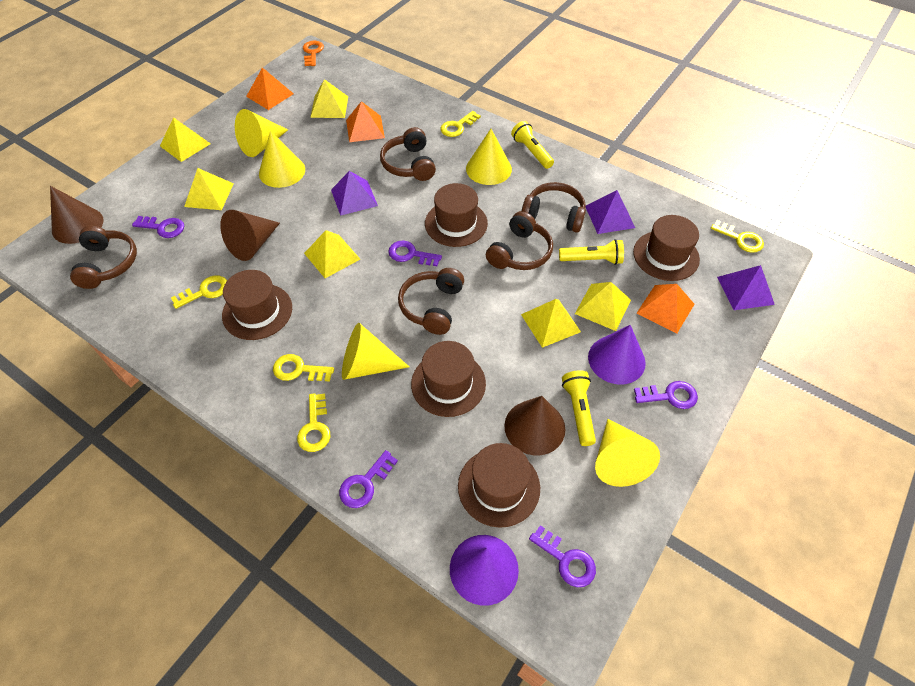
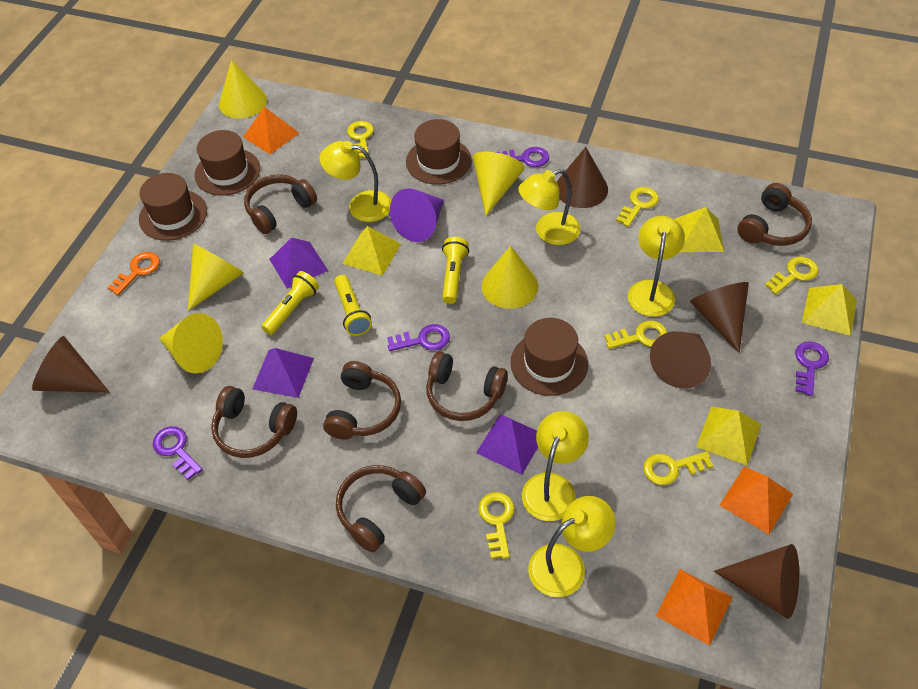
brown cone: 3 -> 5
brown hat: 5 -> 4
brown headphones: 5 -> 6
purple cone: 2 -> 1
purple key: 5 -> 4
yellow key: 5 -> 6
yellow lamp: 0 -> 5
yellow pyramid: 6 -> 4

